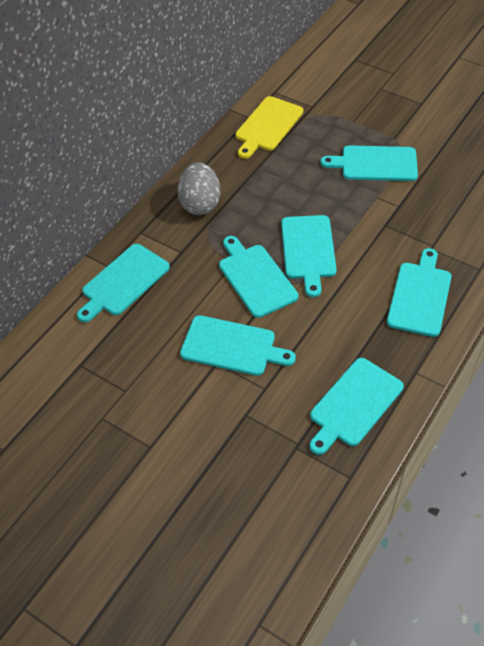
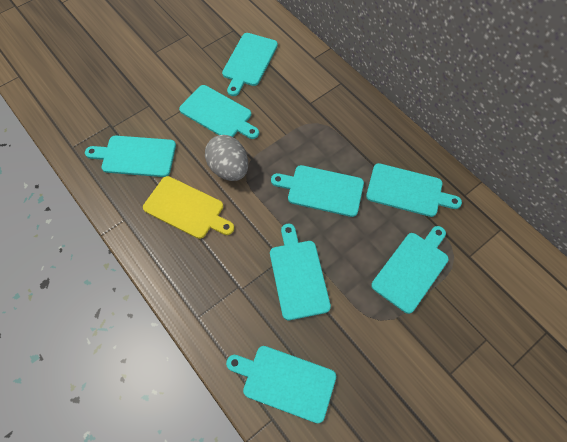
turquoise cutting board: 7 -> 8

